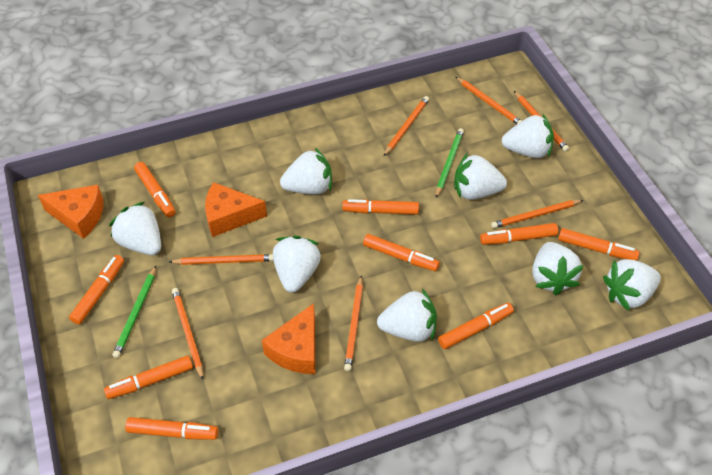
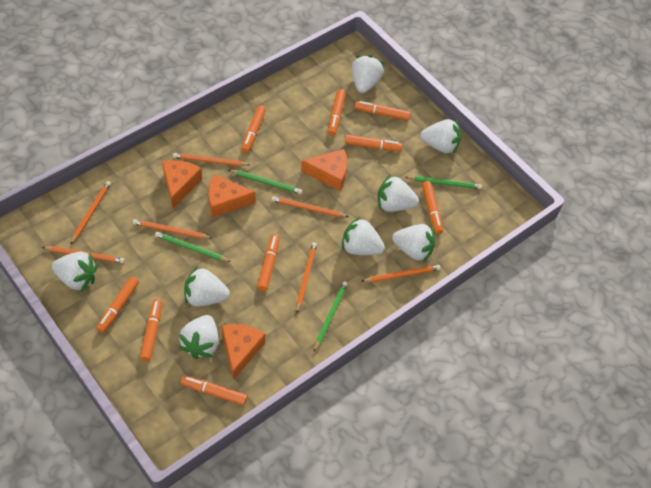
green pencil: 2 -> 4
orange cheese: 3 -> 4

